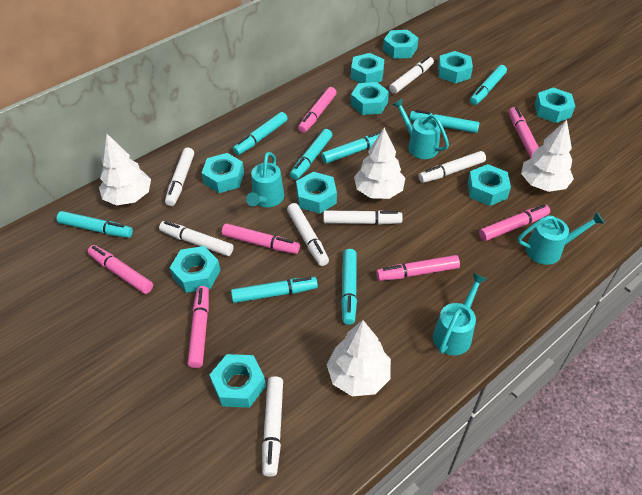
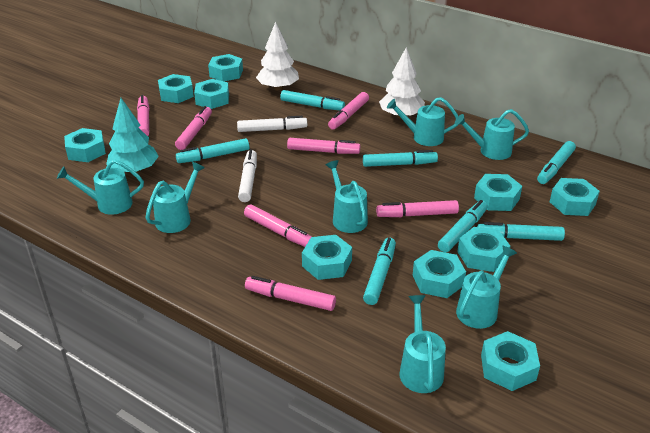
turquoise marker: 8 -> 7
turquoise tree: 0 -> 1
turquoise watering can: 4 -> 7
white marker: 7 -> 2
white tree: 4 -> 2

